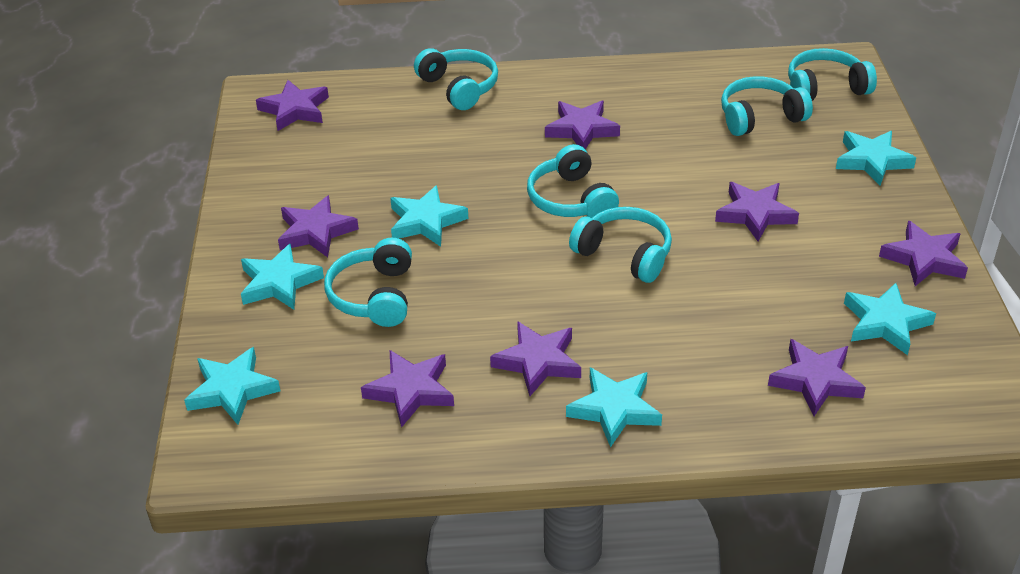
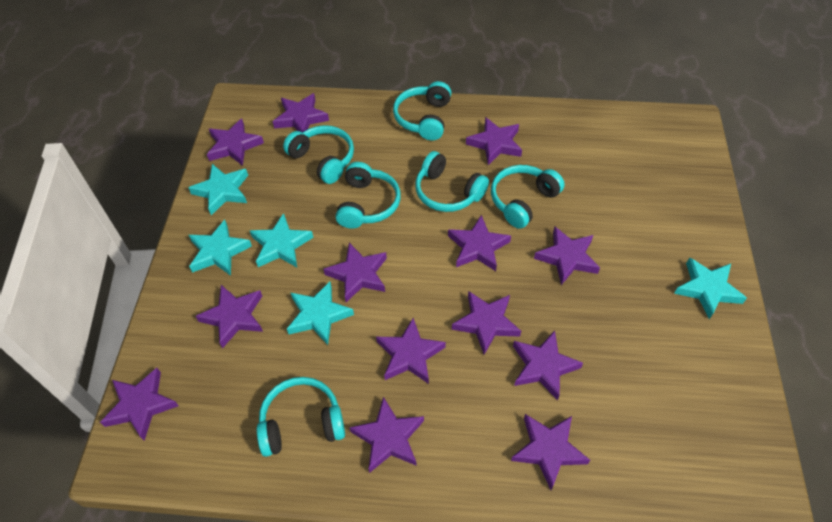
purple star: 8 -> 13
turquoise star: 6 -> 5

